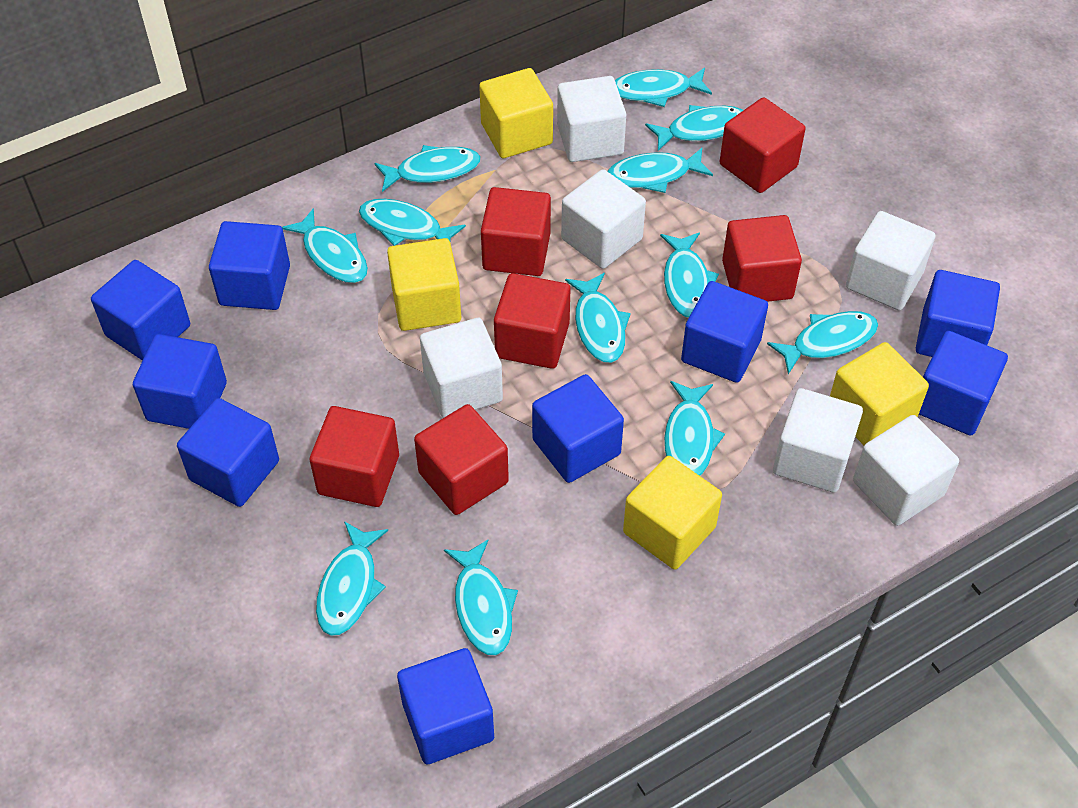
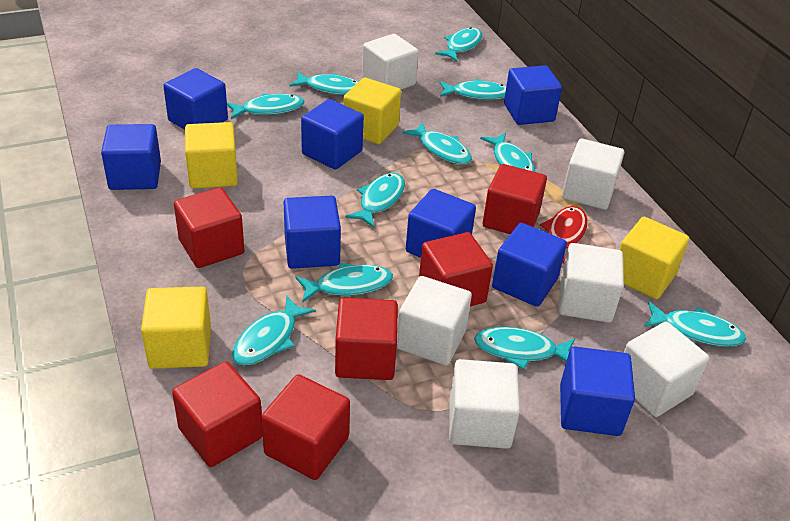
blue cube: 9 -> 8
red fish: 0 -> 1
turquoise fish: 12 -> 11

